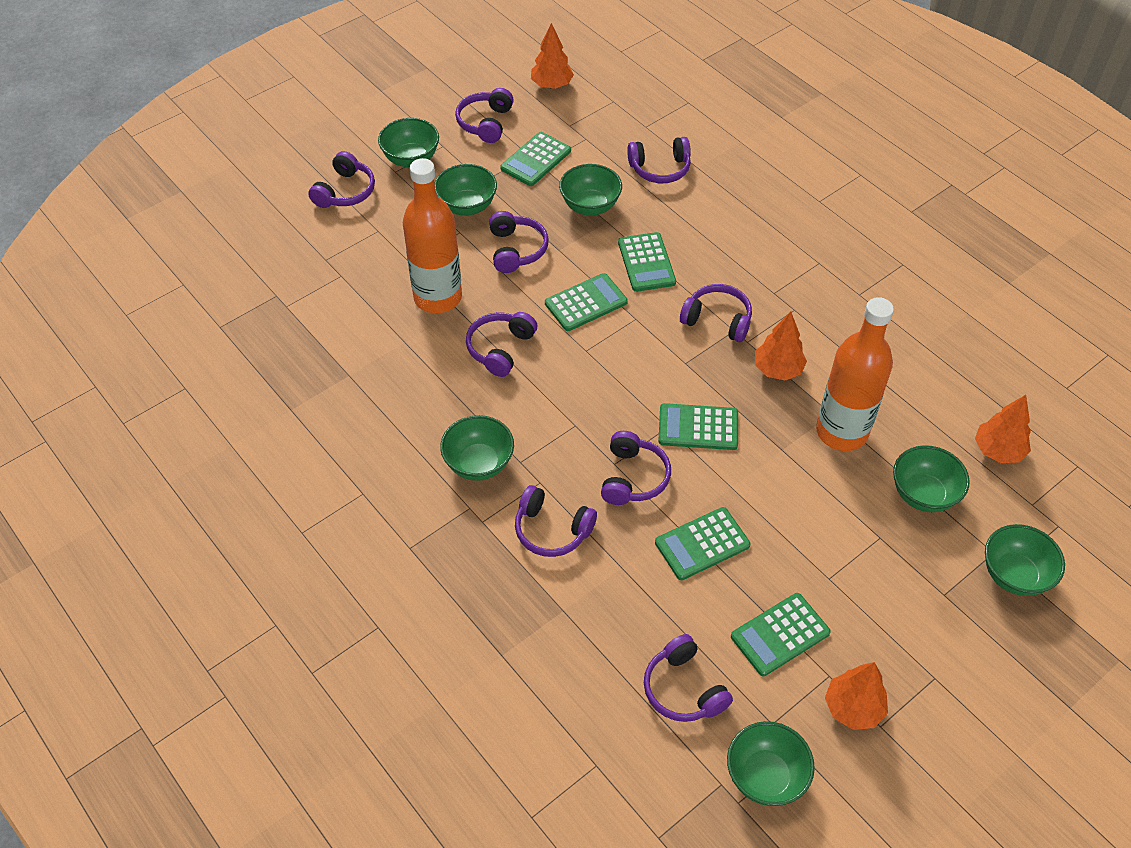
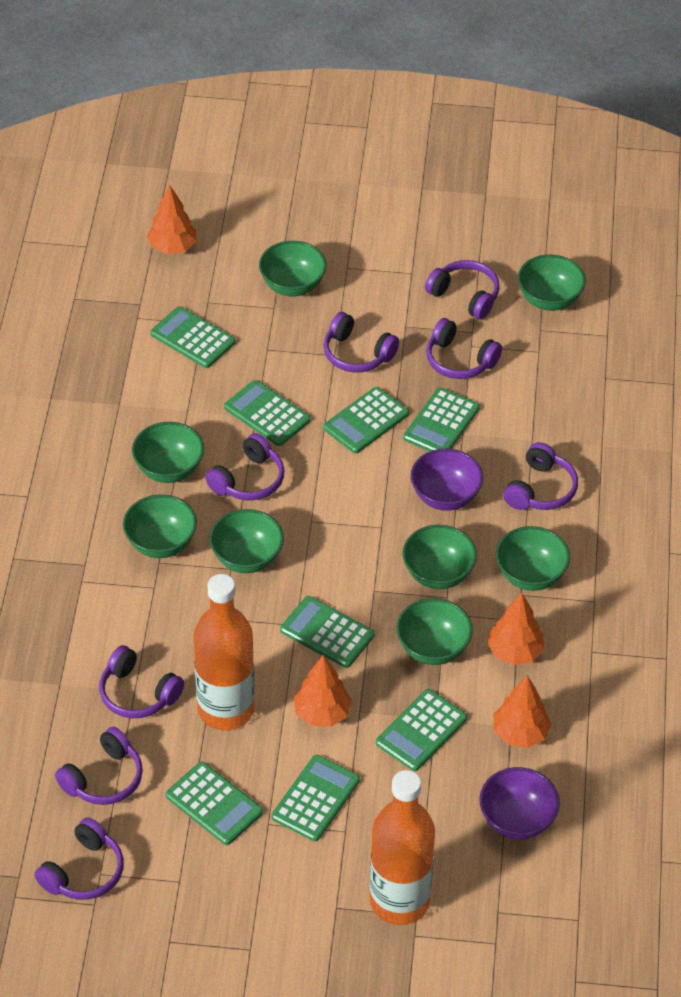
green bowl: 7 -> 8
green calculator: 6 -> 8
purple bowl: 0 -> 2
purple headphones: 9 -> 8

